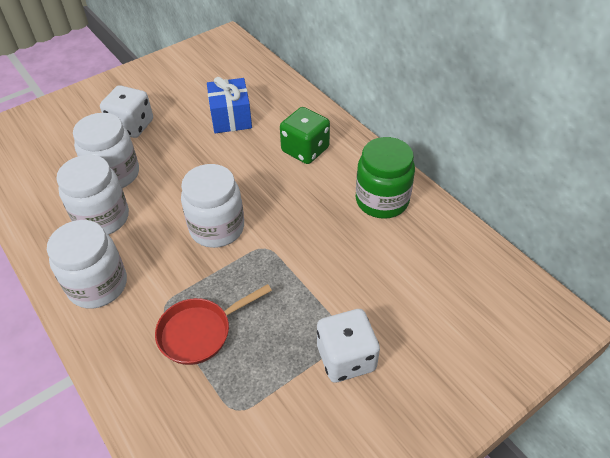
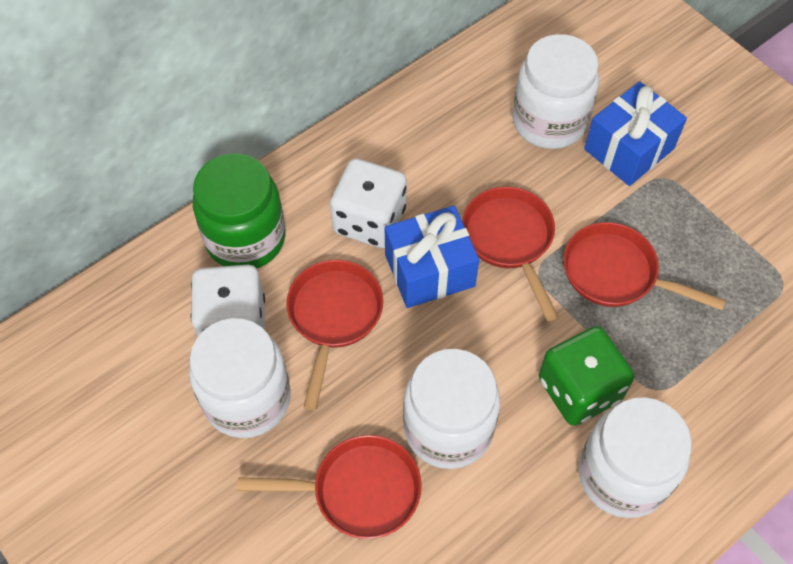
blue gift: 1 -> 2
red pan: 1 -> 4

